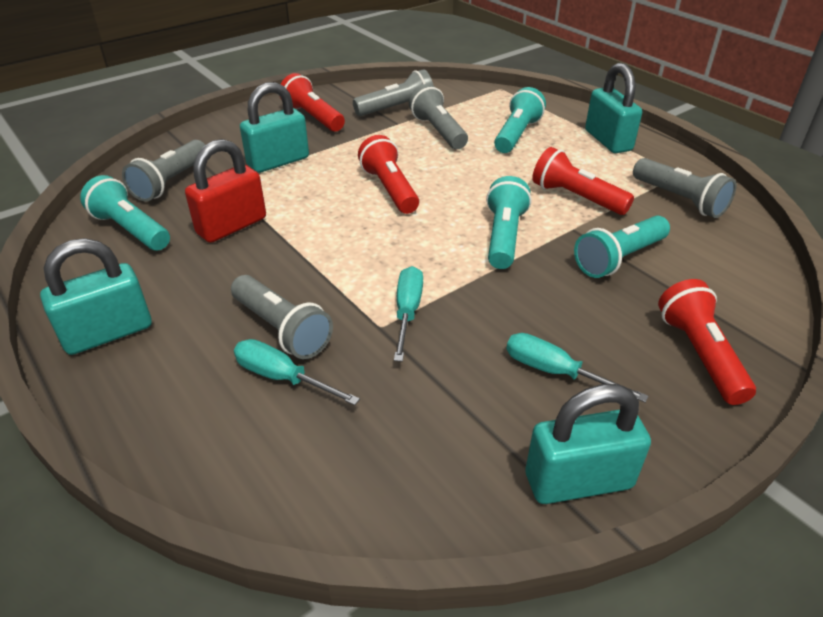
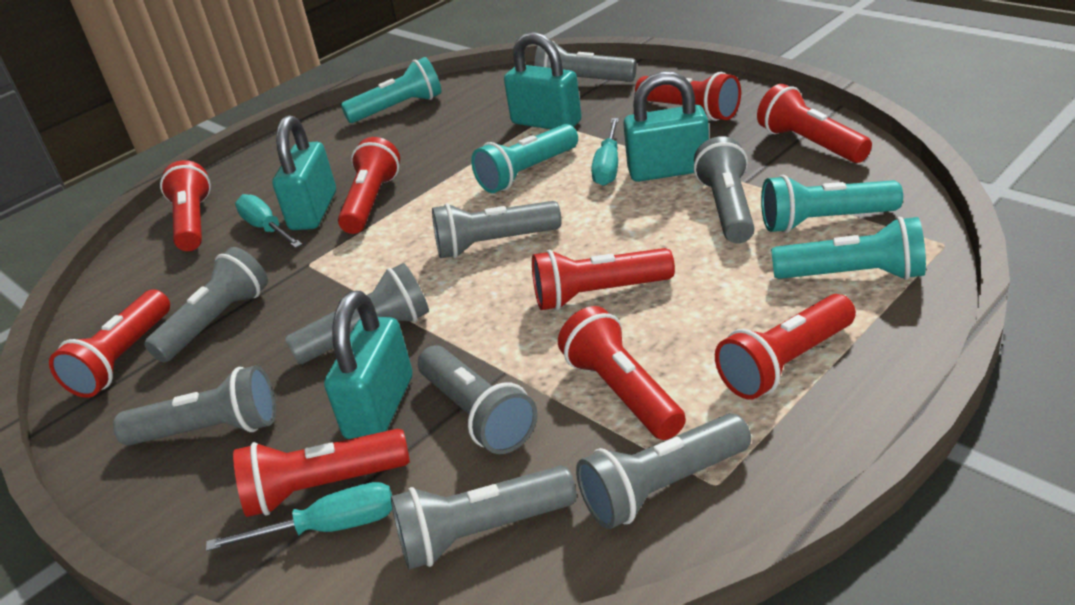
grey flashlight: 5 -> 9
red flashlight: 4 -> 9
red padlock: 1 -> 0

